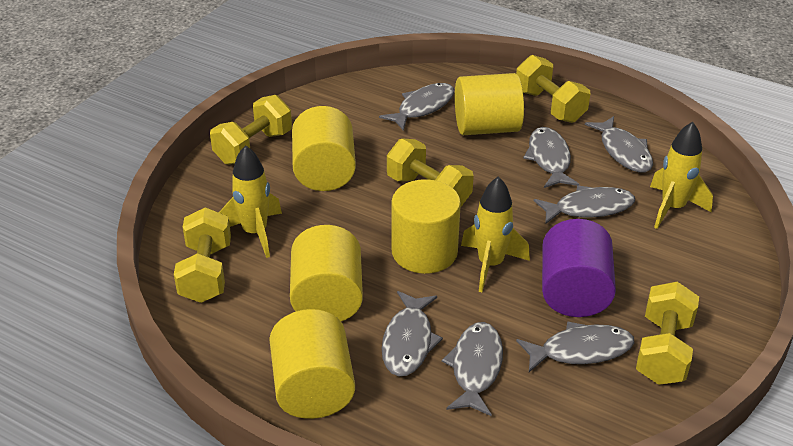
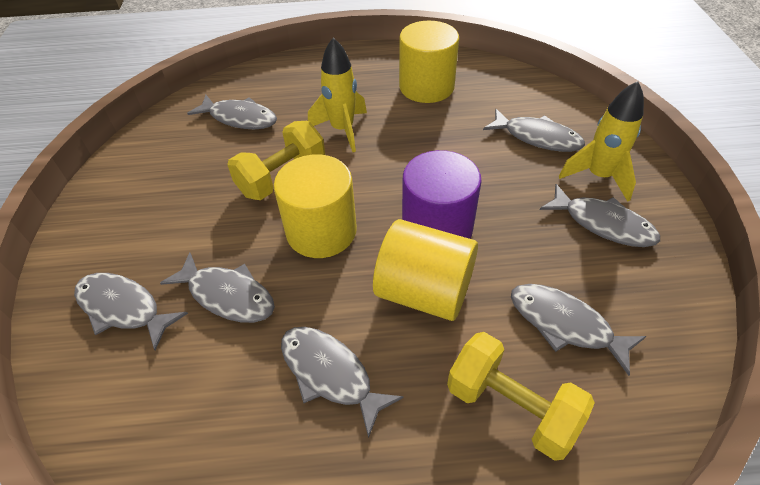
yellow cylinder: 5 -> 3
yellow dumbbell: 5 -> 2
yellow rocket: 3 -> 2

